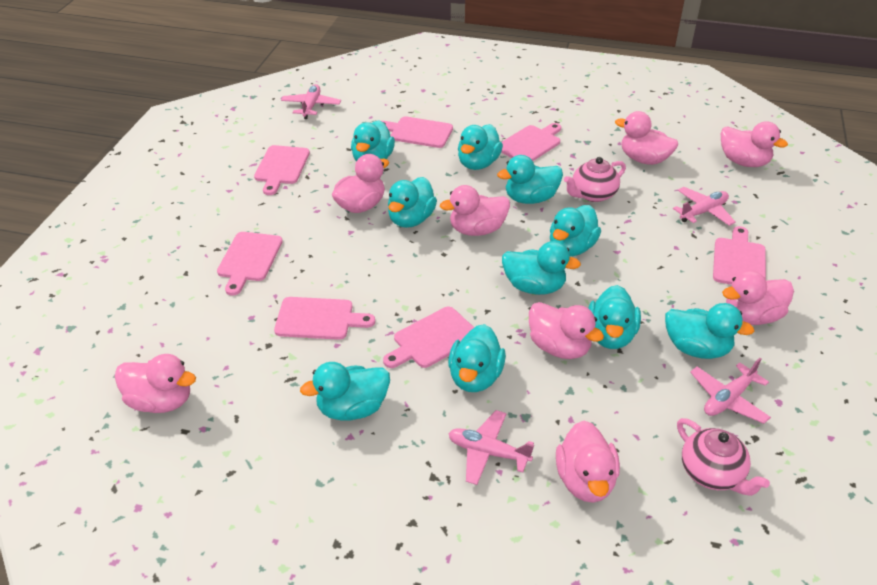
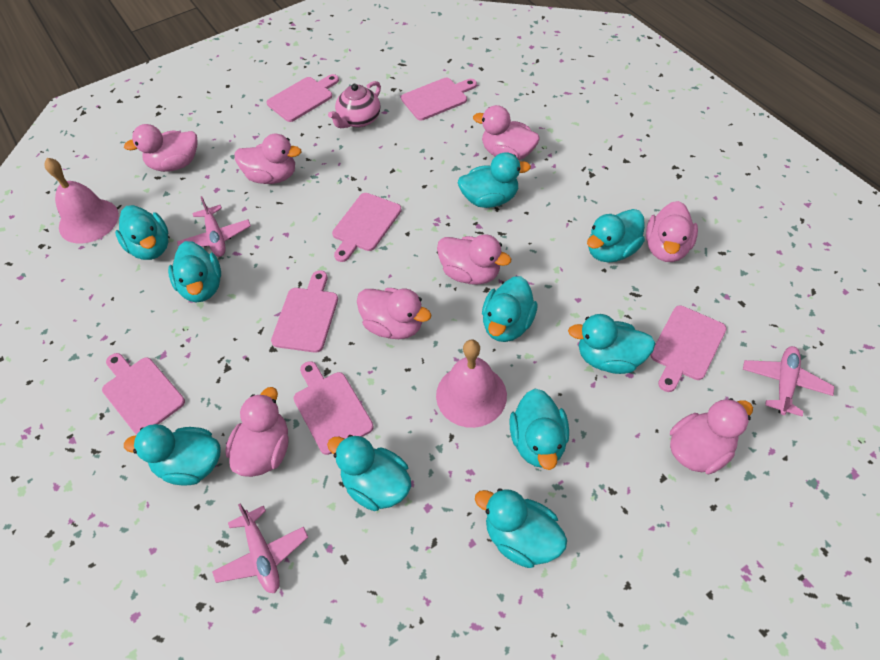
pink bell: 0 -> 2
pink plane: 4 -> 3
pink teapot: 2 -> 1

